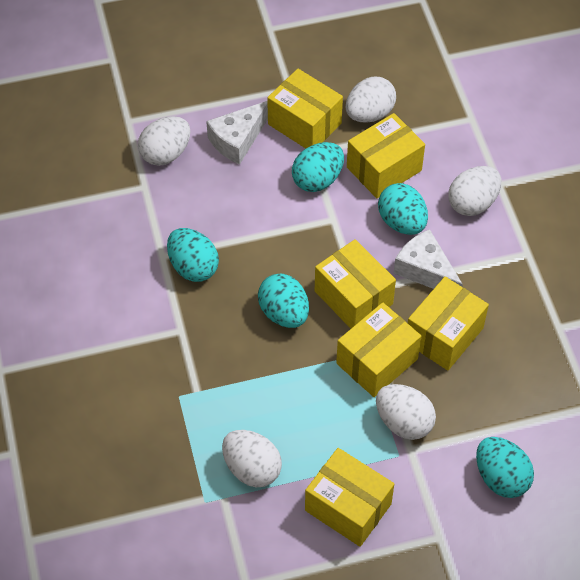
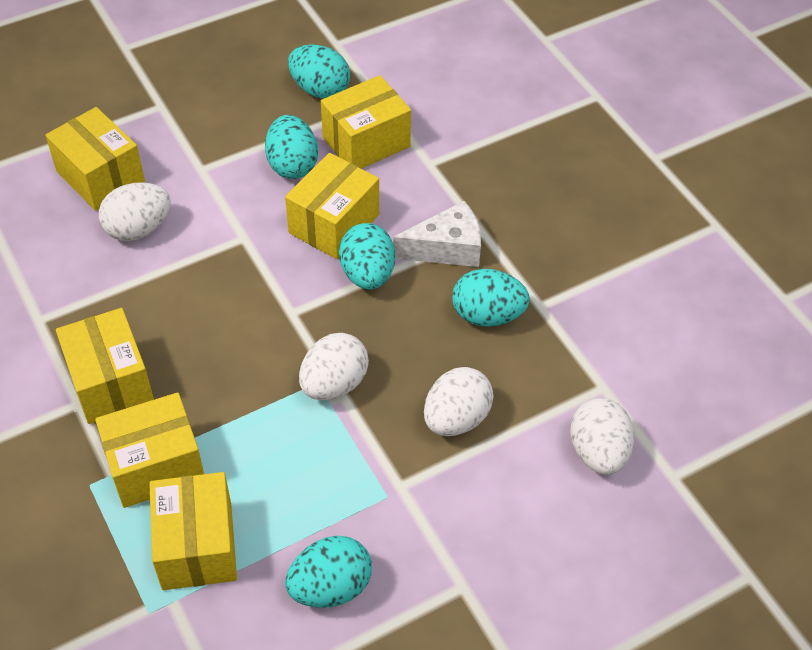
white cheese: 2 -> 1
white egg: 5 -> 4

